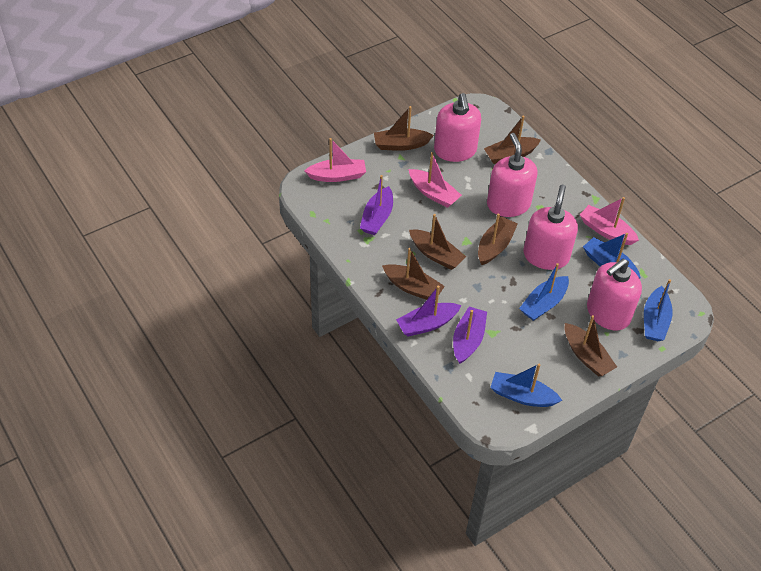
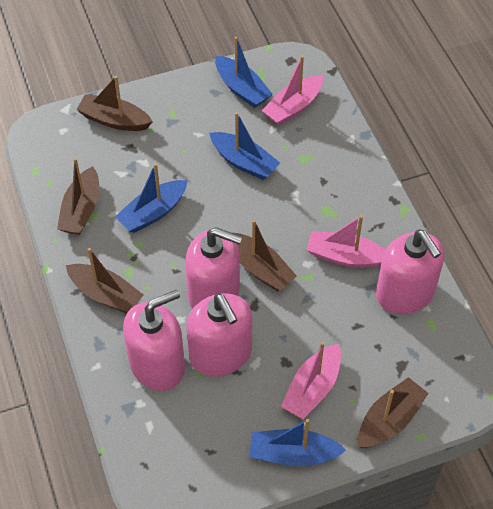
brown boat: 6 -> 5
purple boat: 3 -> 0

